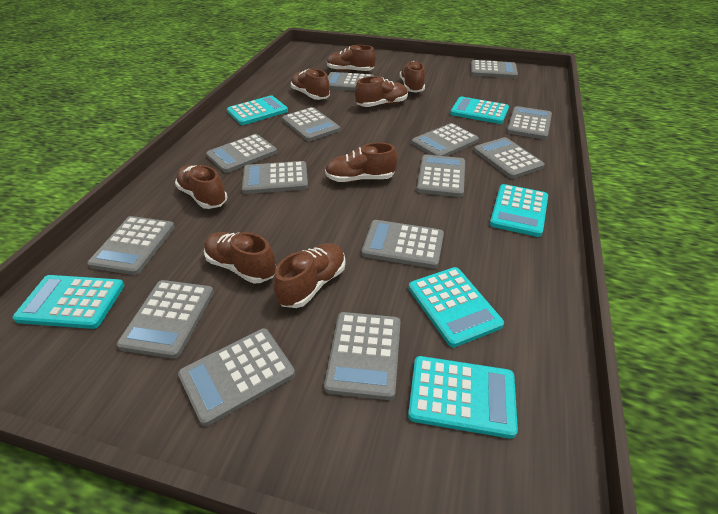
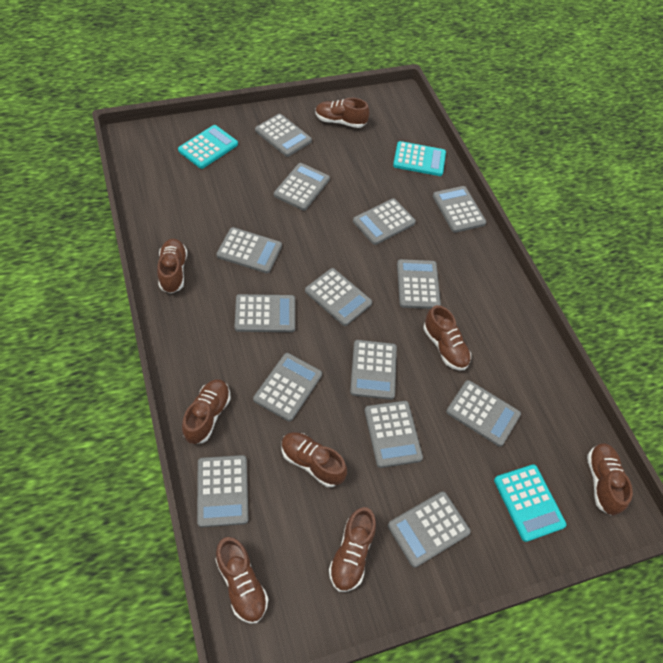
turquoise calculator: 6 -> 3

